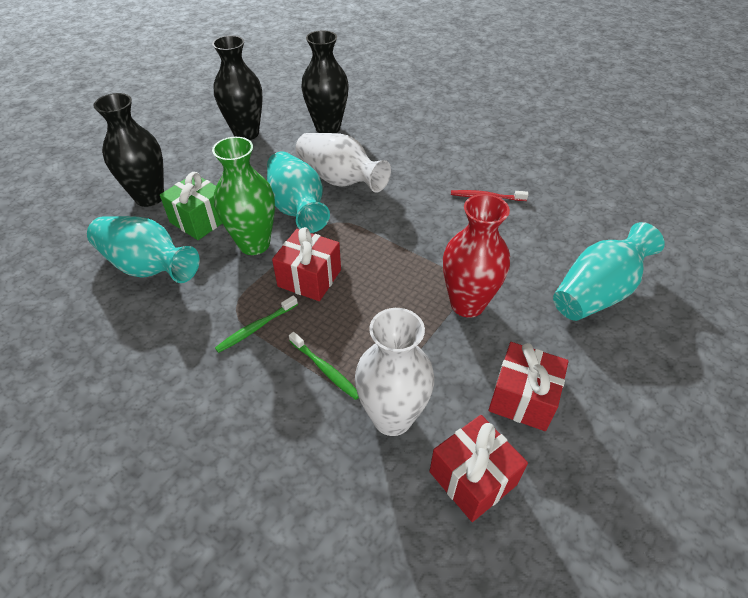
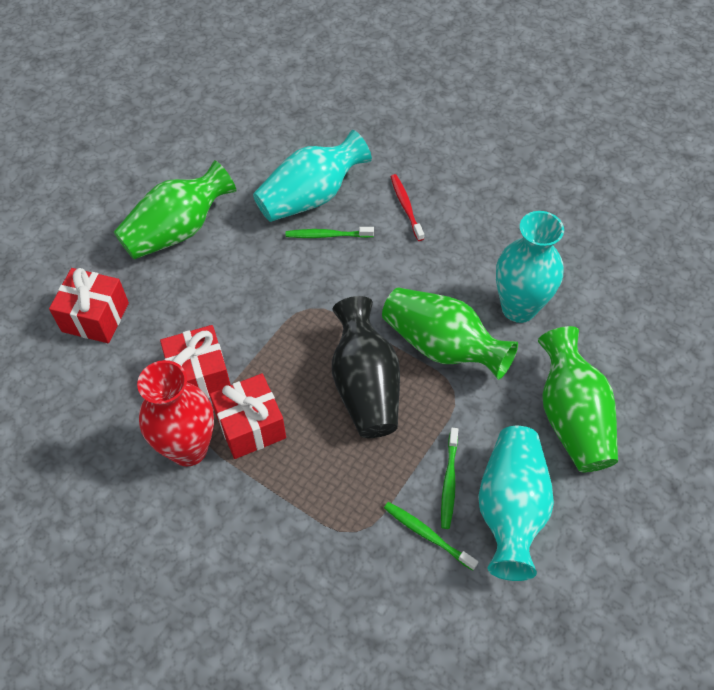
black vase: 3 -> 1
green gift: 1 -> 0
green toothbrush: 2 -> 3
green vase: 1 -> 3
white vase: 2 -> 0

